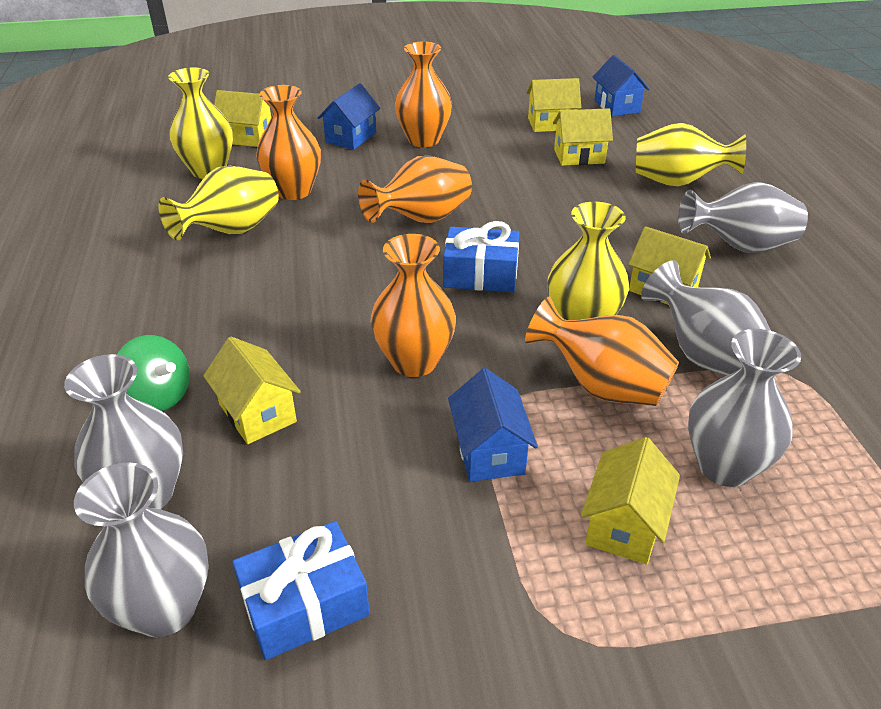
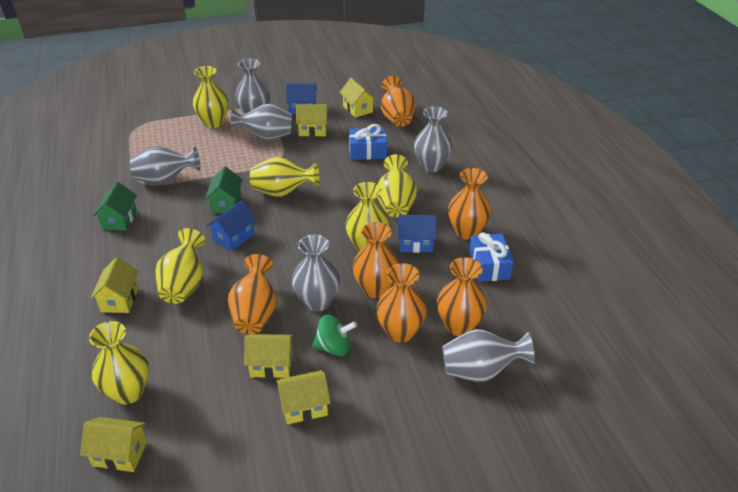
green house: 0 -> 2
grey vase: 5 -> 6
orange vase: 5 -> 6
yellow vase: 4 -> 6

